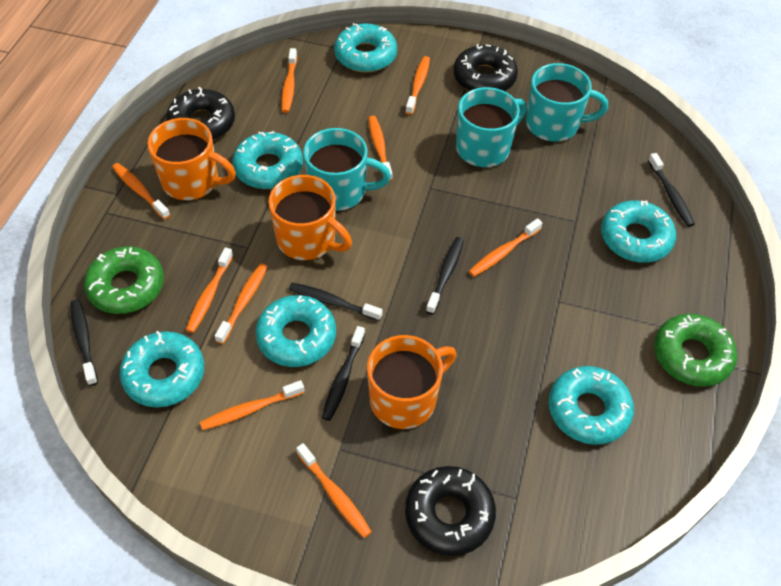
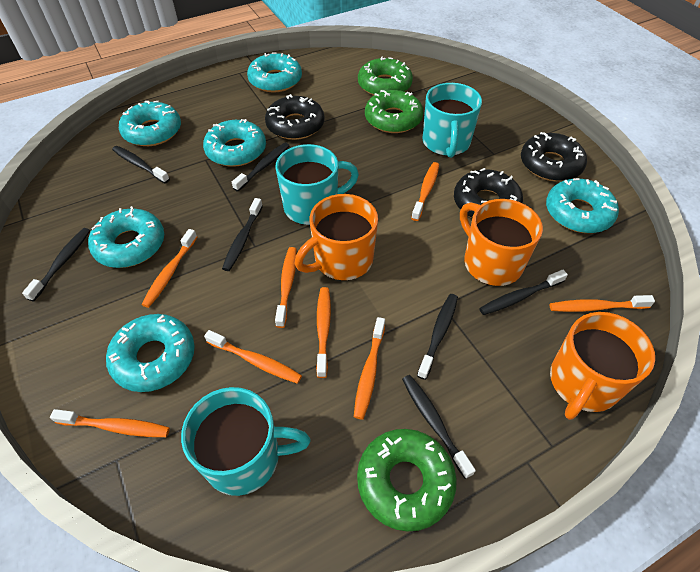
black toothbrush: 5 -> 7
green donut: 2 -> 3
orange toothbrush: 9 -> 8

